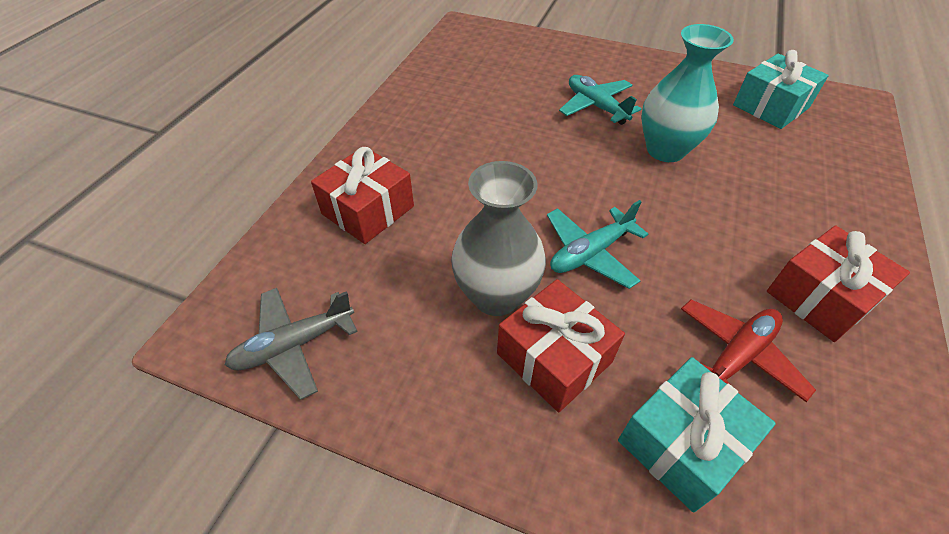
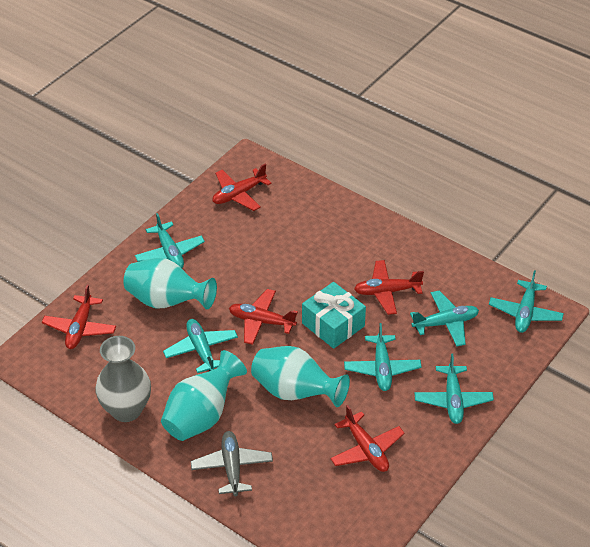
red gift: 3 -> 0
red plane: 1 -> 5
turquoise gift: 2 -> 1
turquoise plane: 2 -> 6
turquoise vase: 1 -> 3

